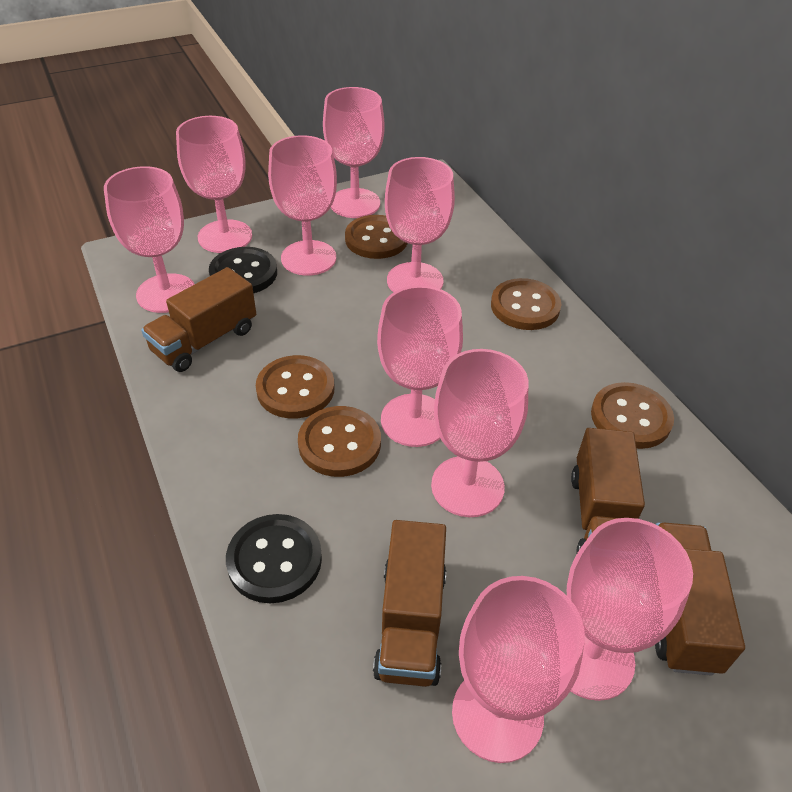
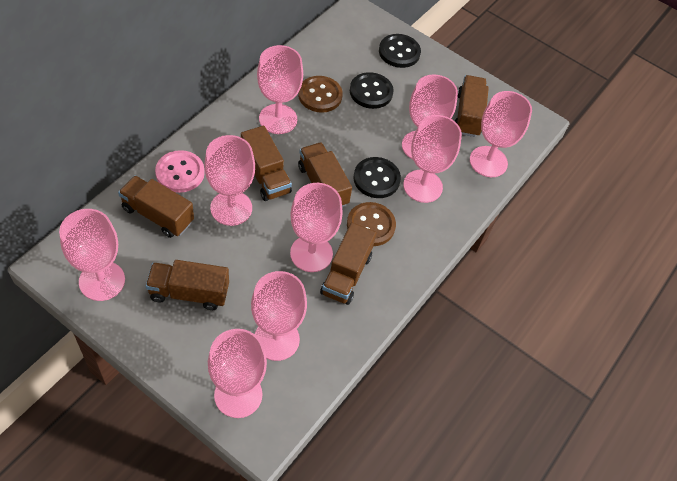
black button: 2 -> 3
brown button: 5 -> 2
brown truck: 4 -> 6
pink button: 0 -> 1

